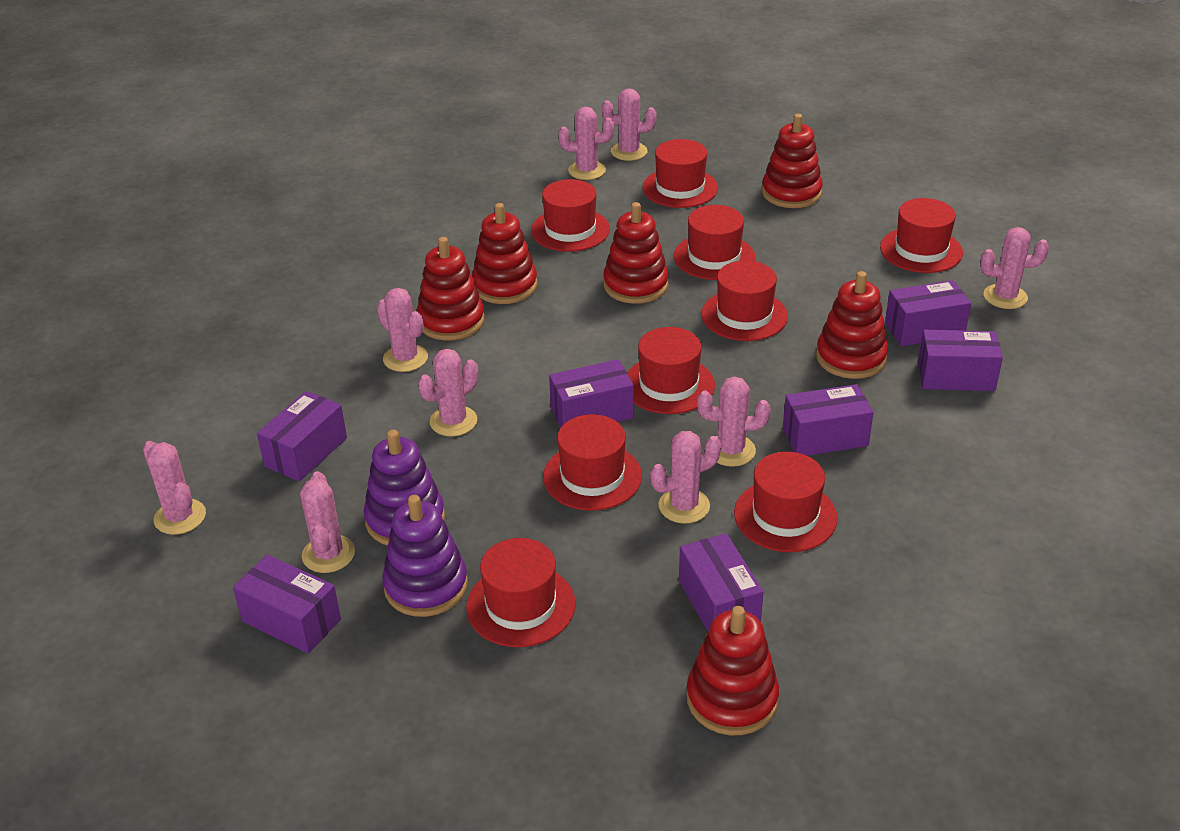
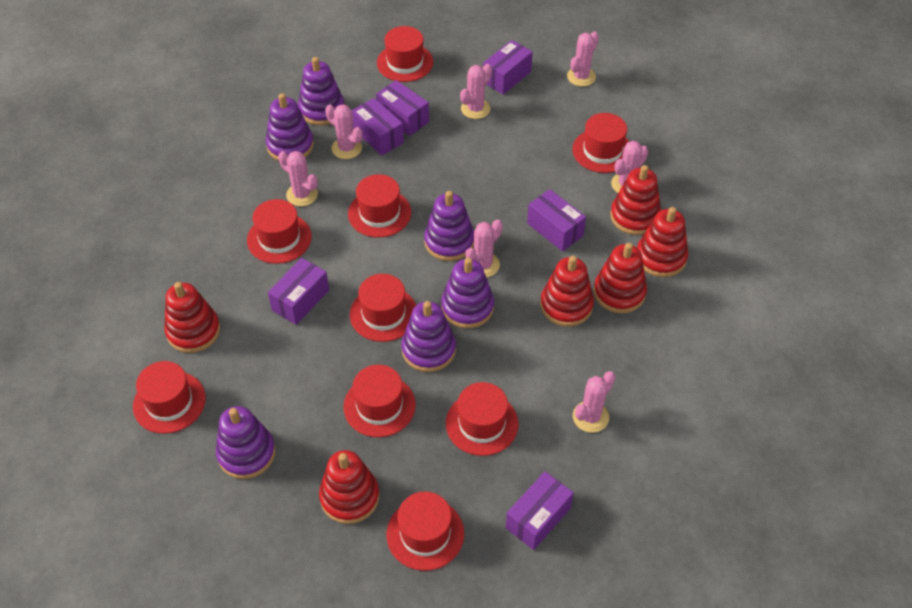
pink cactus: 9 -> 7
purple box: 7 -> 6
purple stacking toy: 2 -> 6

